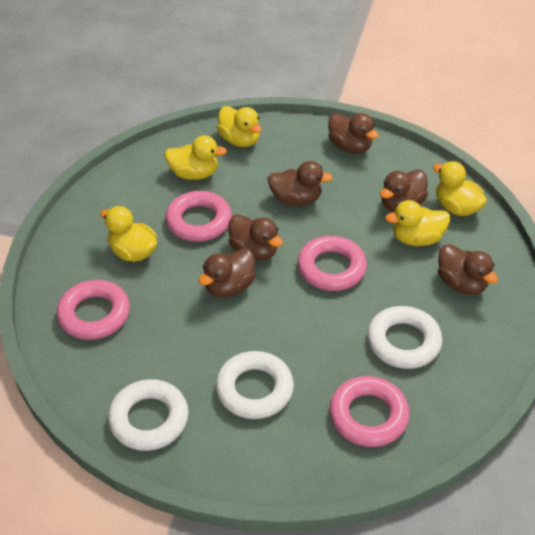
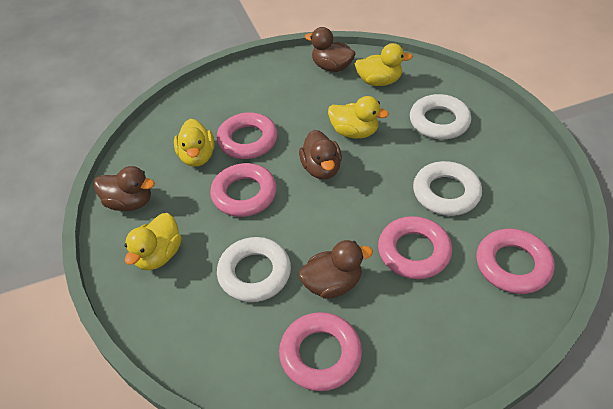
brown duck: 6 -> 4
pink ring: 4 -> 5
yellow duck: 5 -> 4

